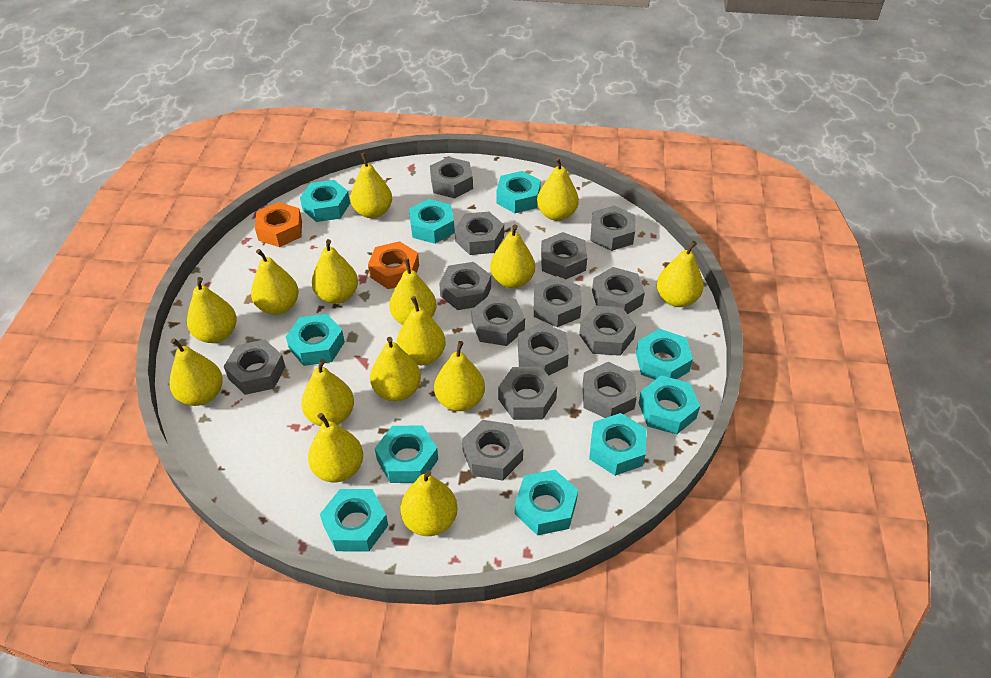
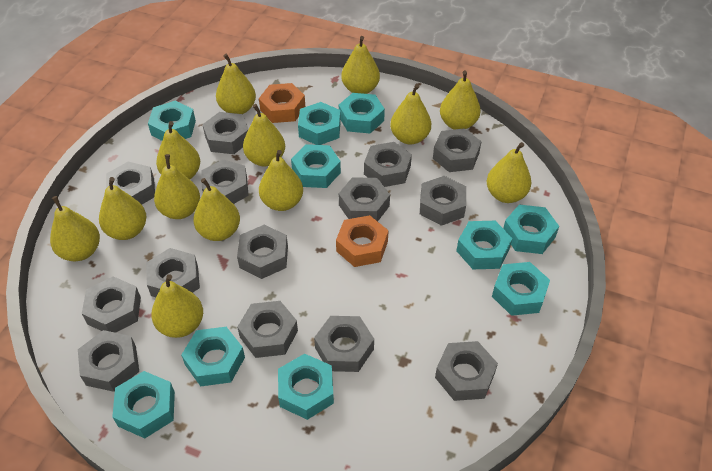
yellow pear: 15 -> 13

